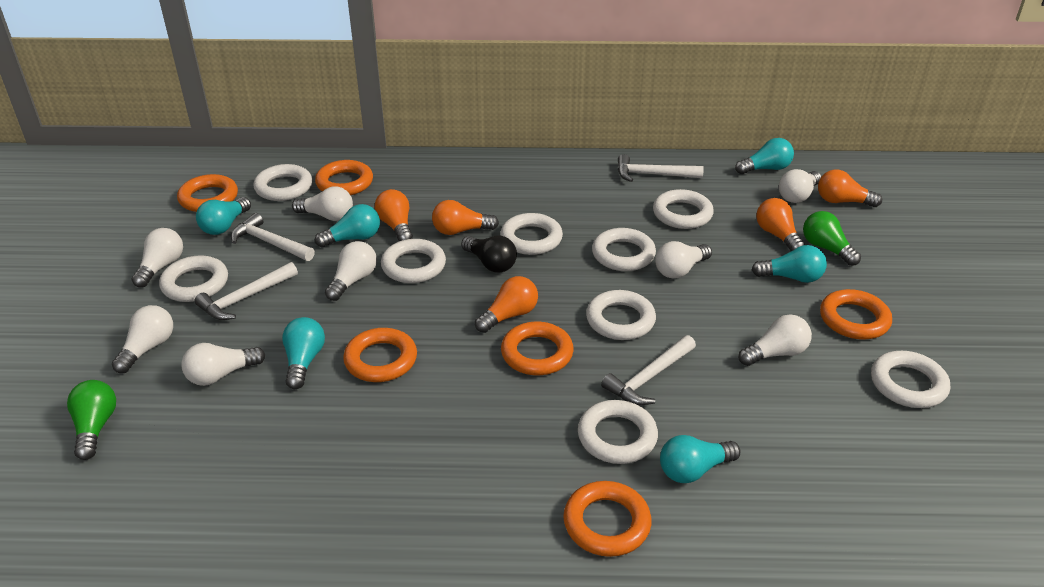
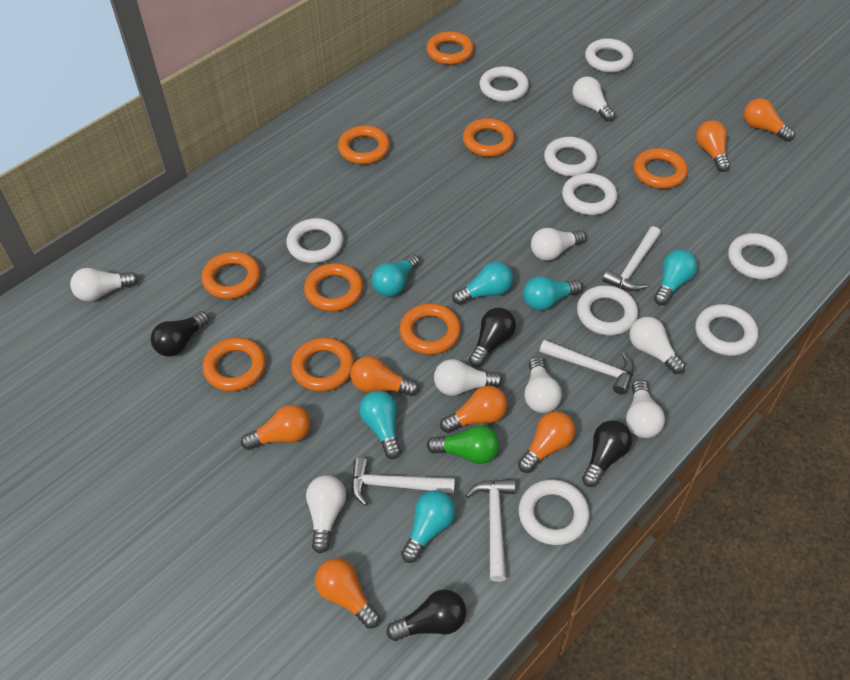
black light bulb: 1 -> 4
green light bulb: 2 -> 1
orange light bulb: 5 -> 7
orange ring: 6 -> 9

